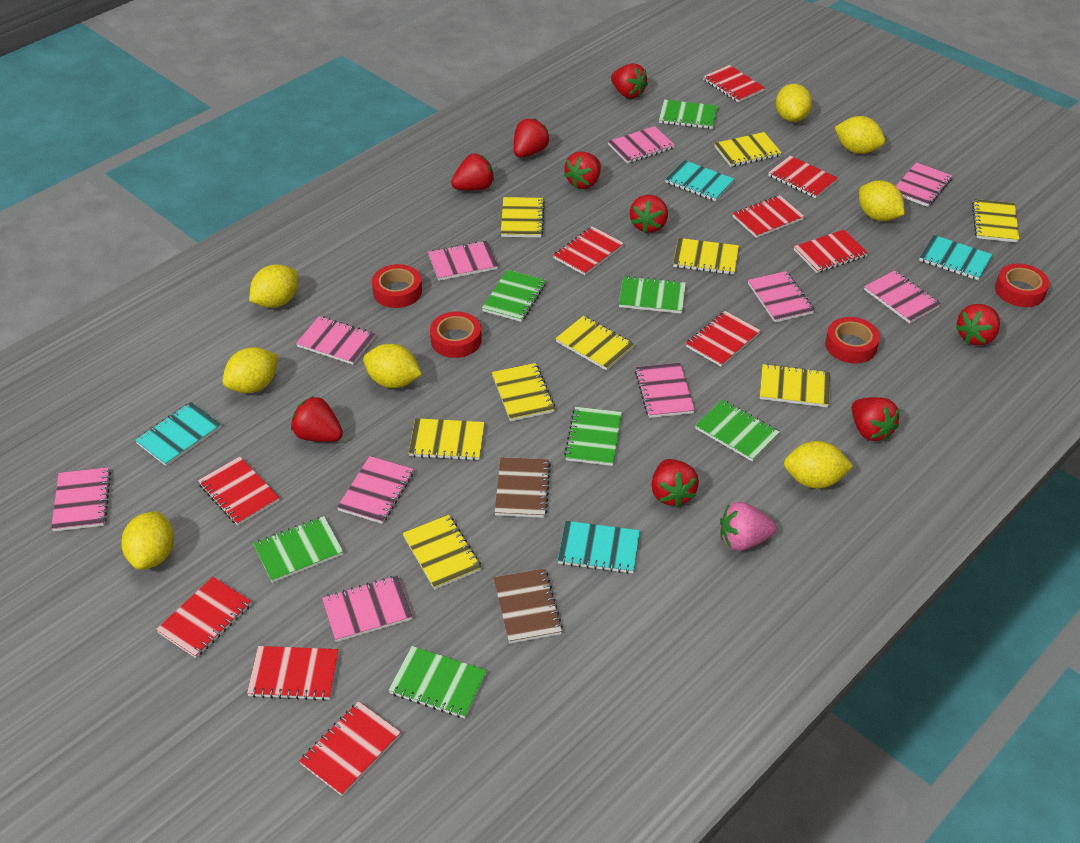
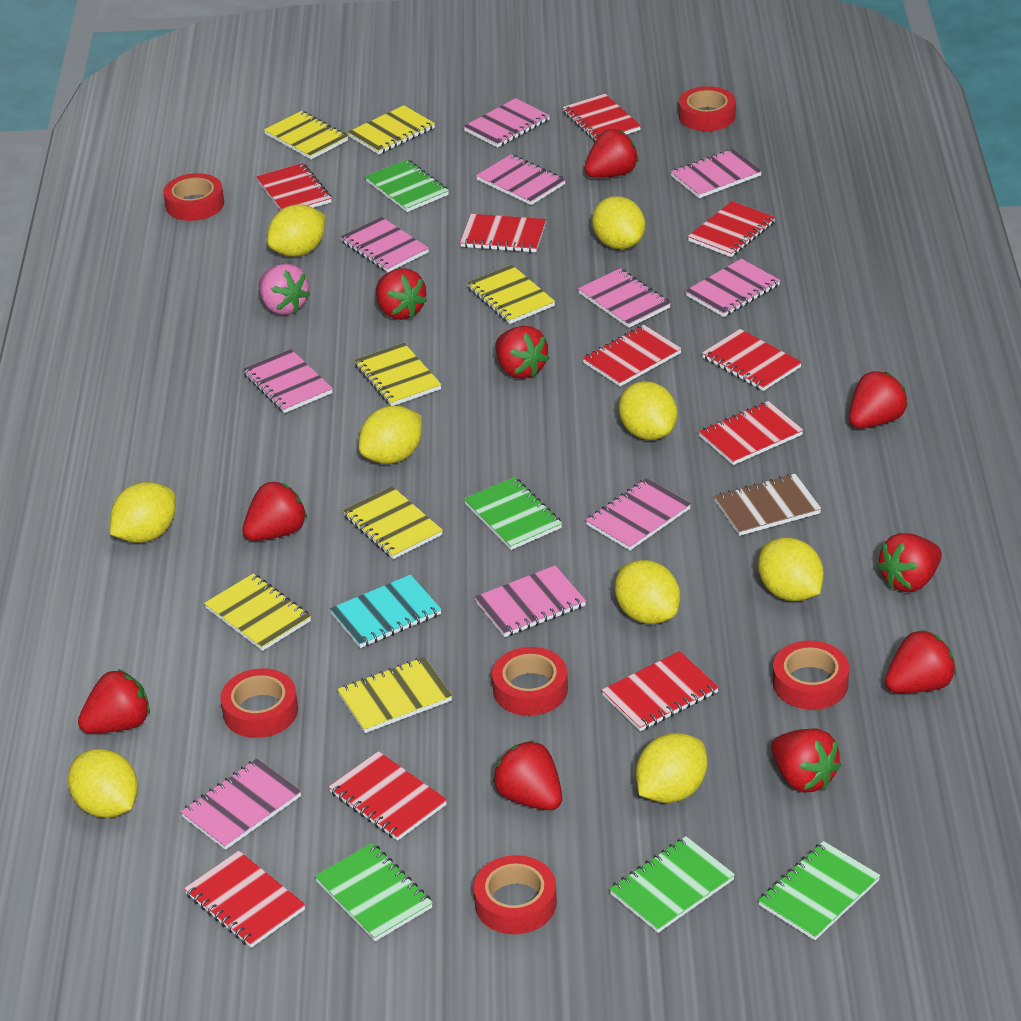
brown notebook: 2 -> 1
green notebook: 7 -> 5
red strawberry: 9 -> 10
red tape: 4 -> 6
turquoise notebook: 4 -> 1
yellow lemon: 8 -> 9
yellow notebook: 9 -> 7

